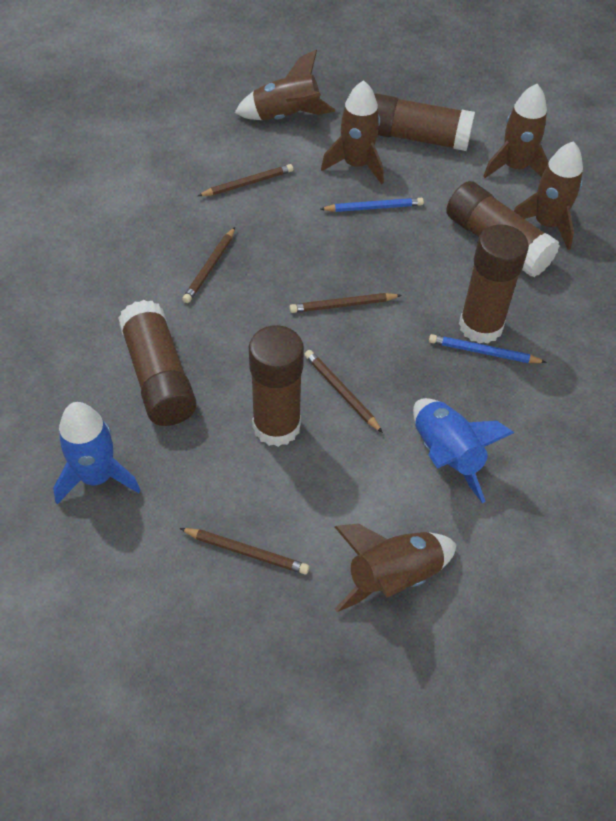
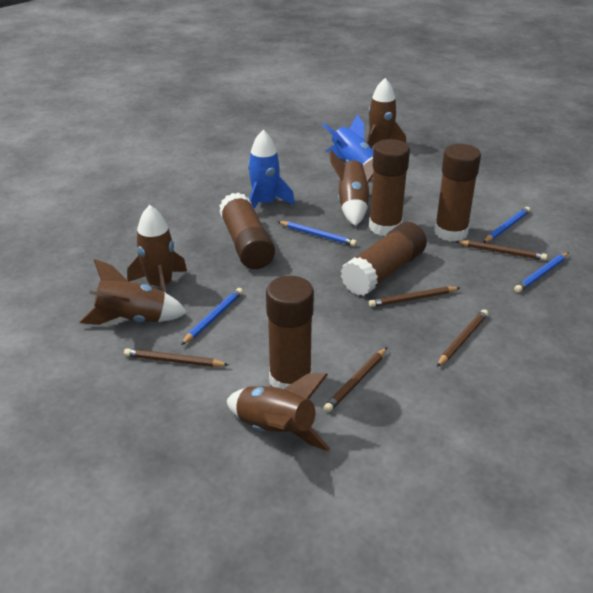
blue pencil: 2 -> 4

